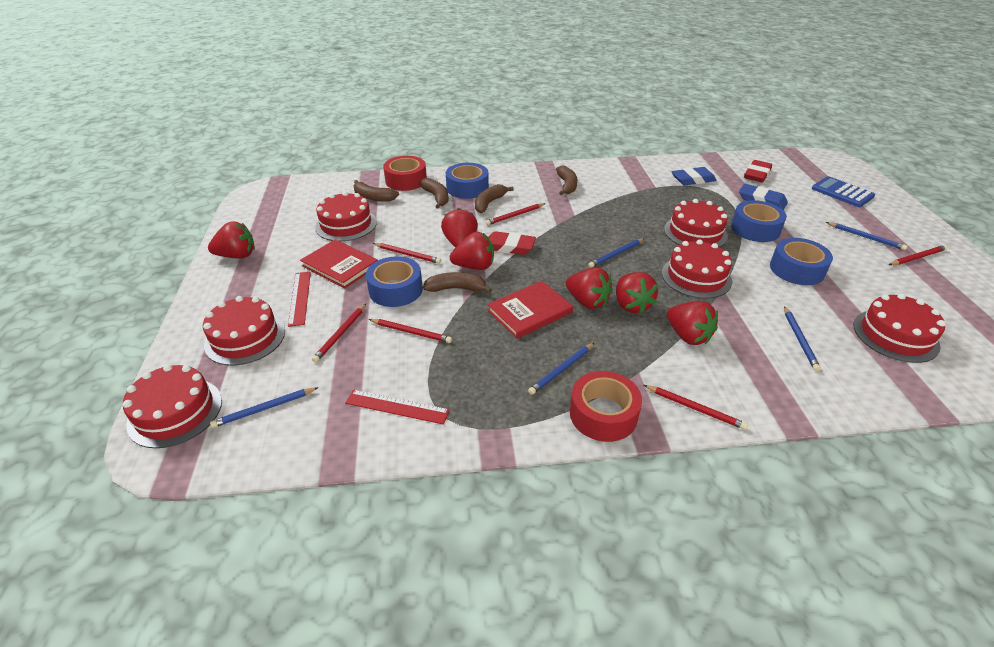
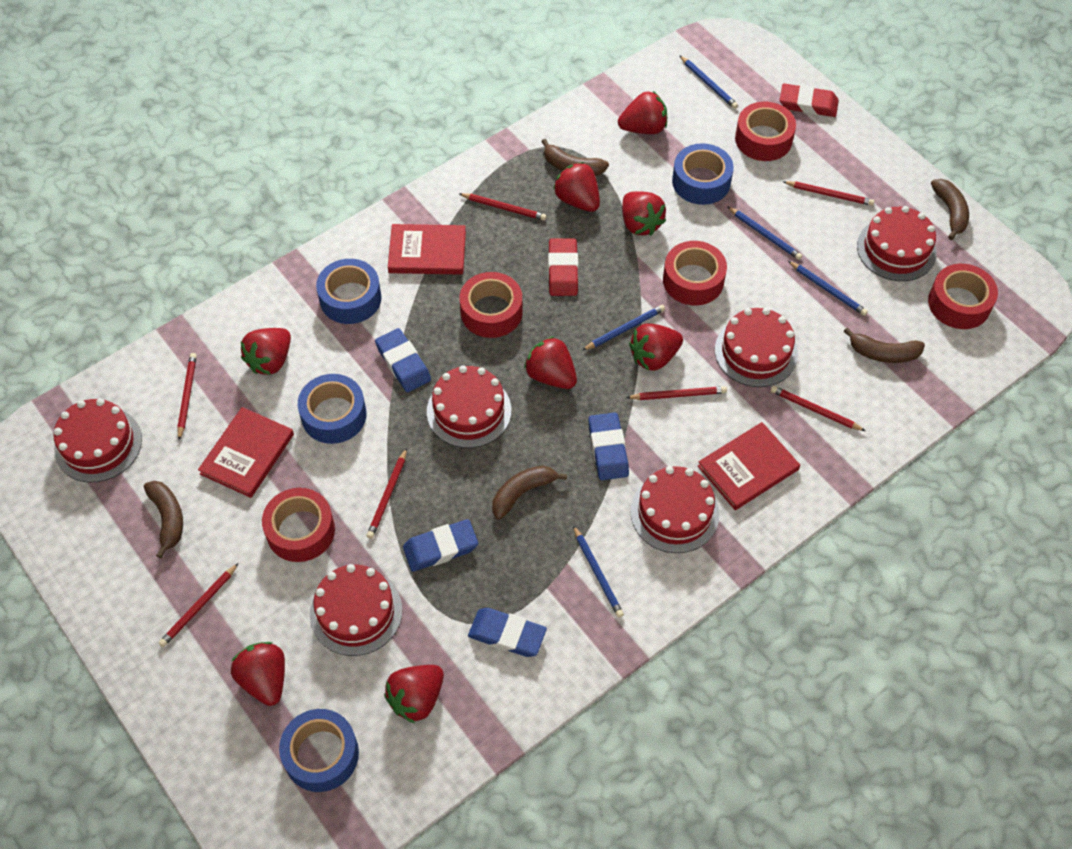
blue calculator: 1 -> 0
blue eraser: 2 -> 4
red book: 2 -> 3
red pencil: 6 -> 7
red ruler: 2 -> 0
red strawberry: 6 -> 8
red tape: 2 -> 5

